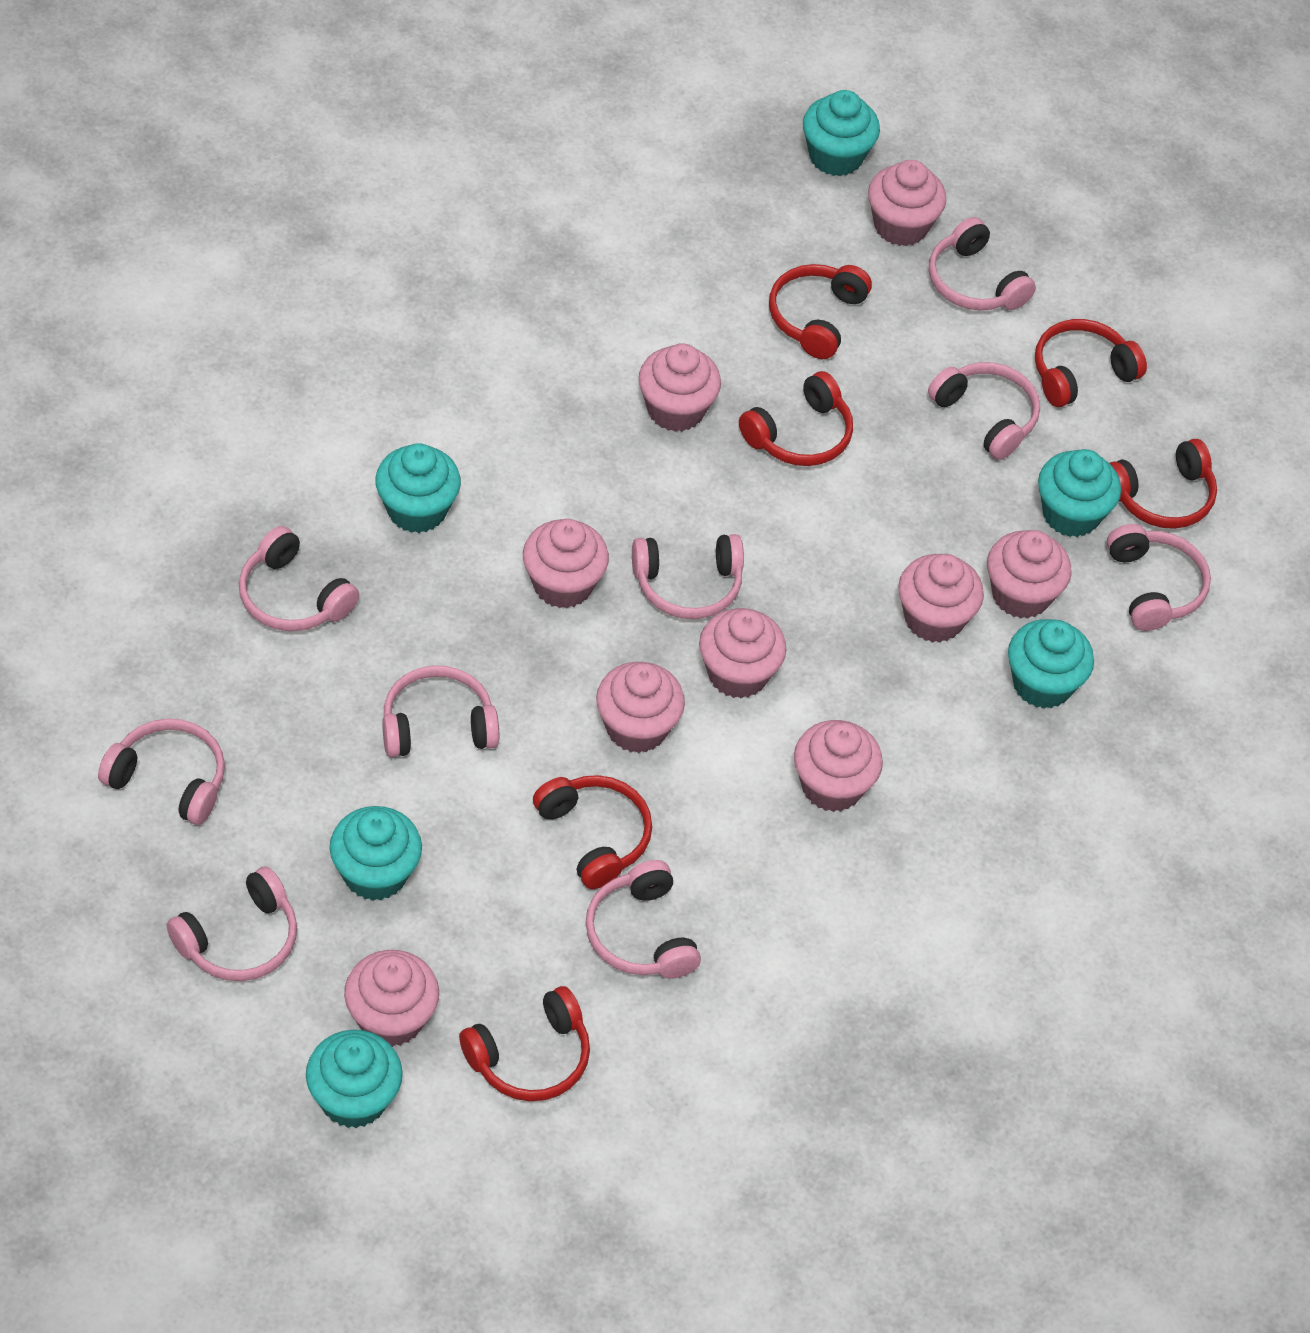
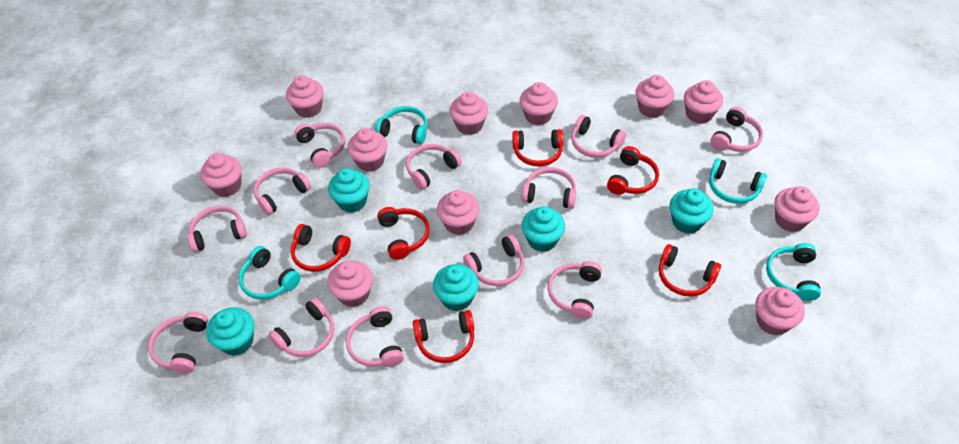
pink cupcake: 9 -> 11
pink headphones: 9 -> 12
turquoise cupcake: 6 -> 5
turquoise headphones: 0 -> 4

